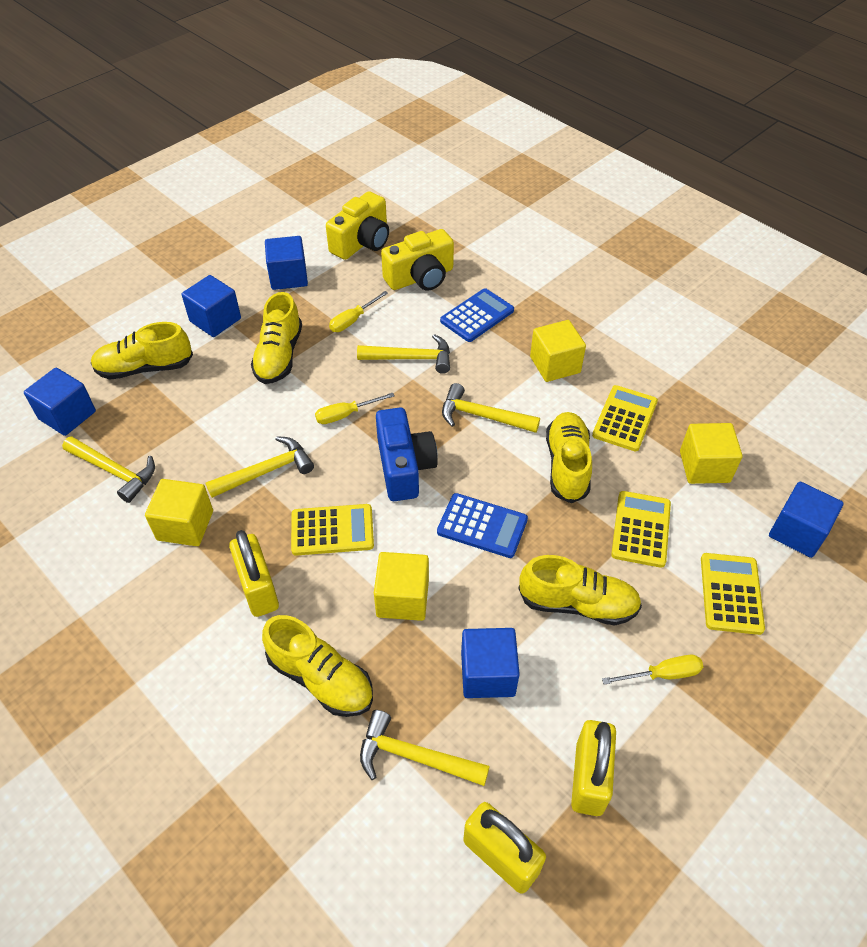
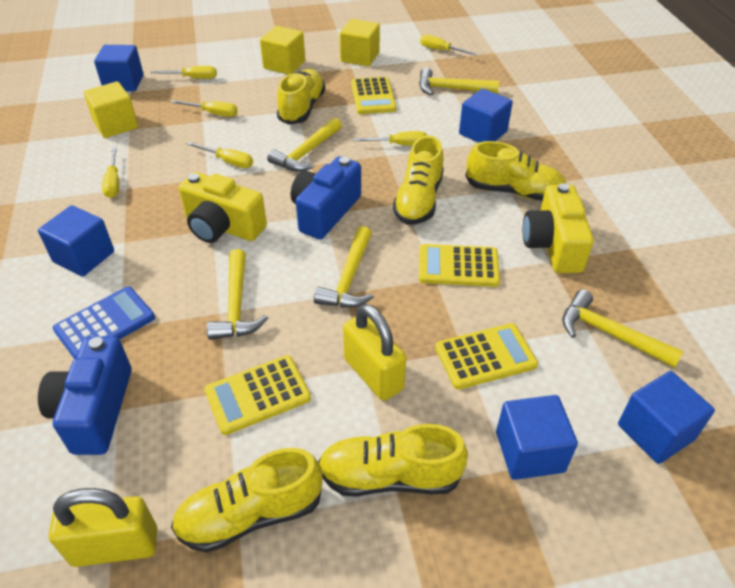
blue calculator: 2 -> 1
blue camera: 1 -> 2
yellow cube: 4 -> 3
yellow padlock: 3 -> 2
yellow screwdriver: 3 -> 6

